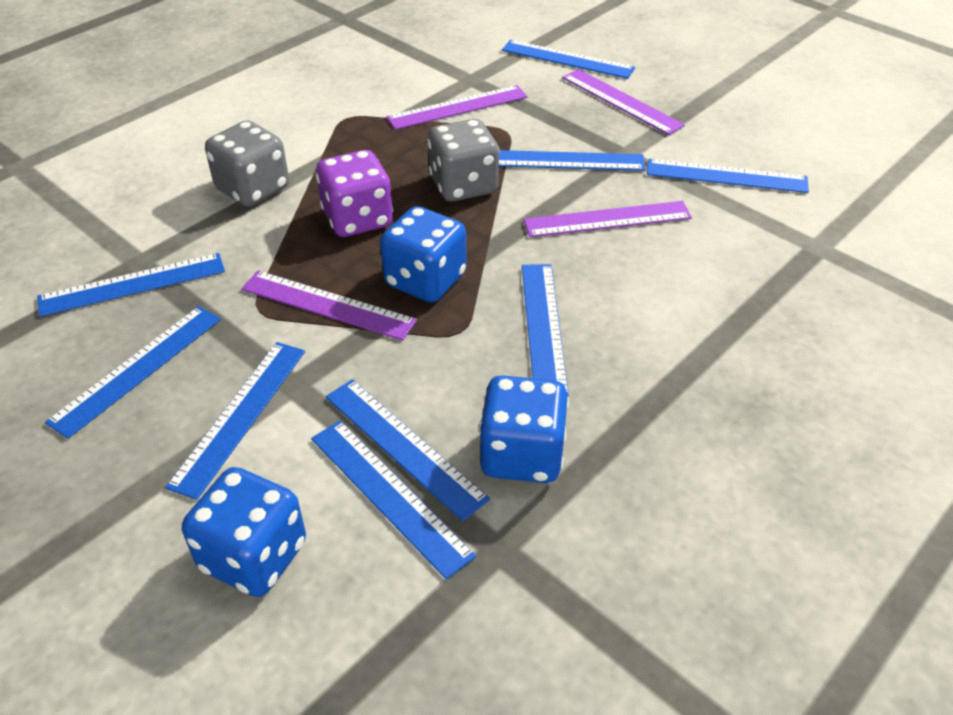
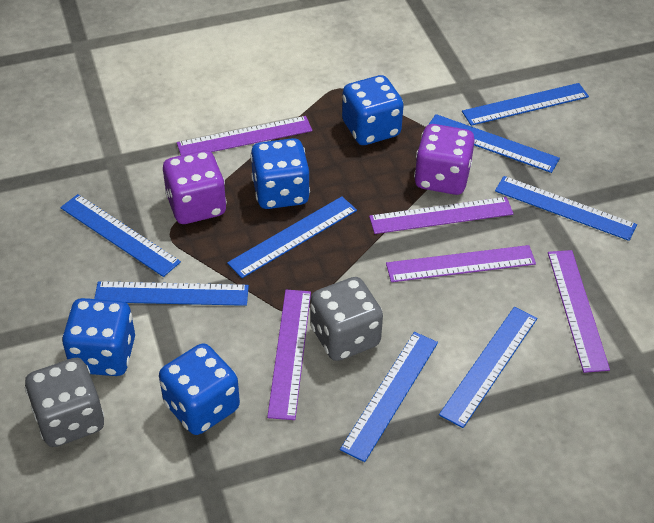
blue dice: 3 -> 4
blue ruler: 9 -> 8
purple dice: 1 -> 2
purple ruler: 4 -> 5

